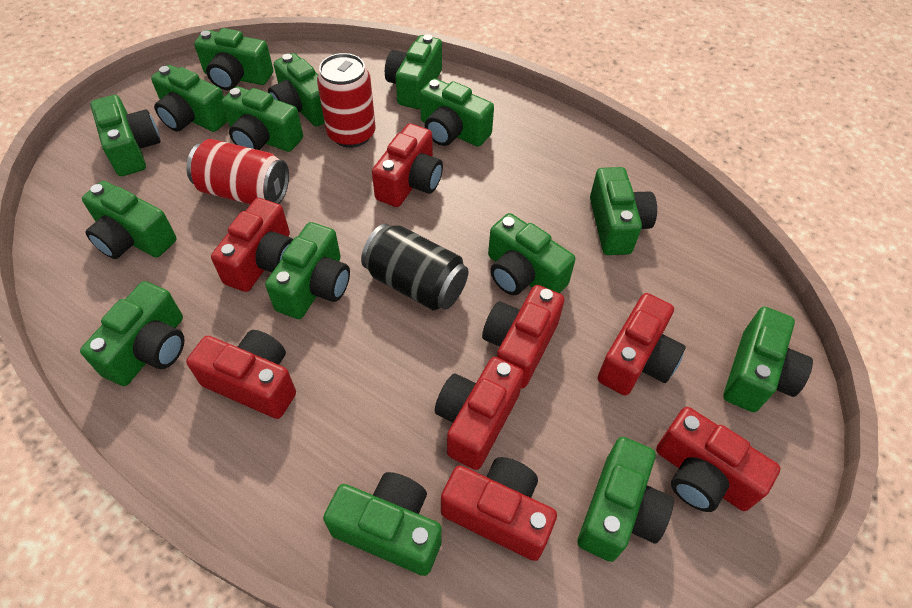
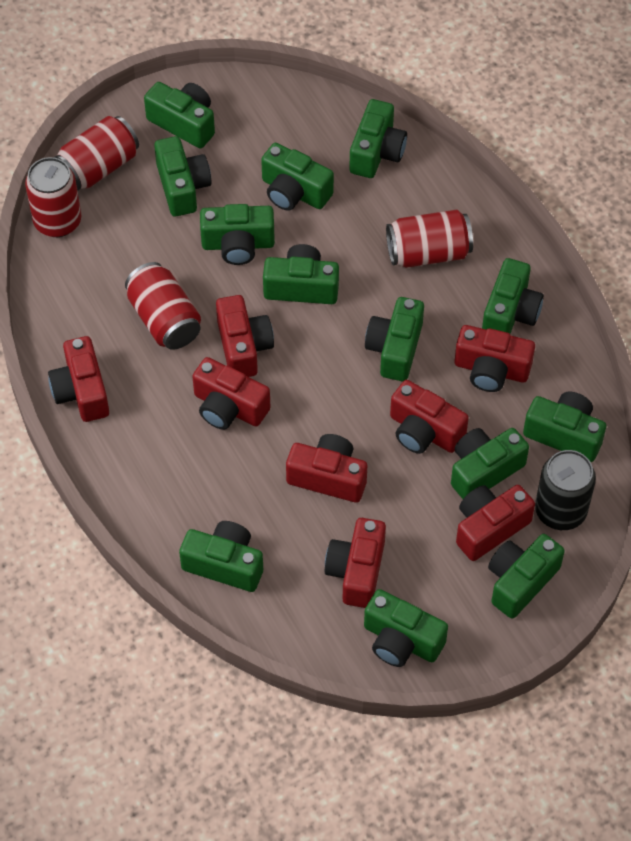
green camera: 15 -> 13
red can: 2 -> 4

